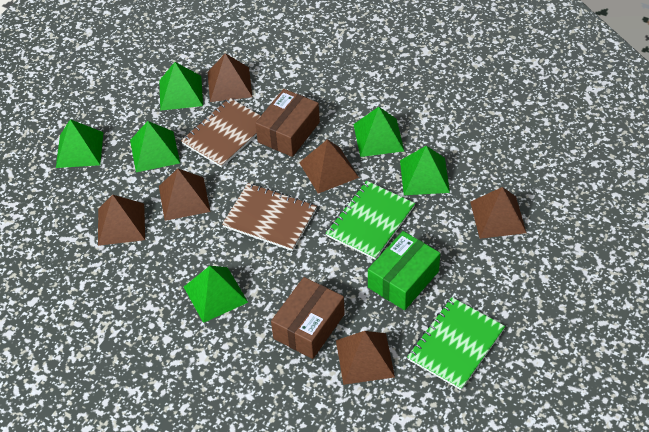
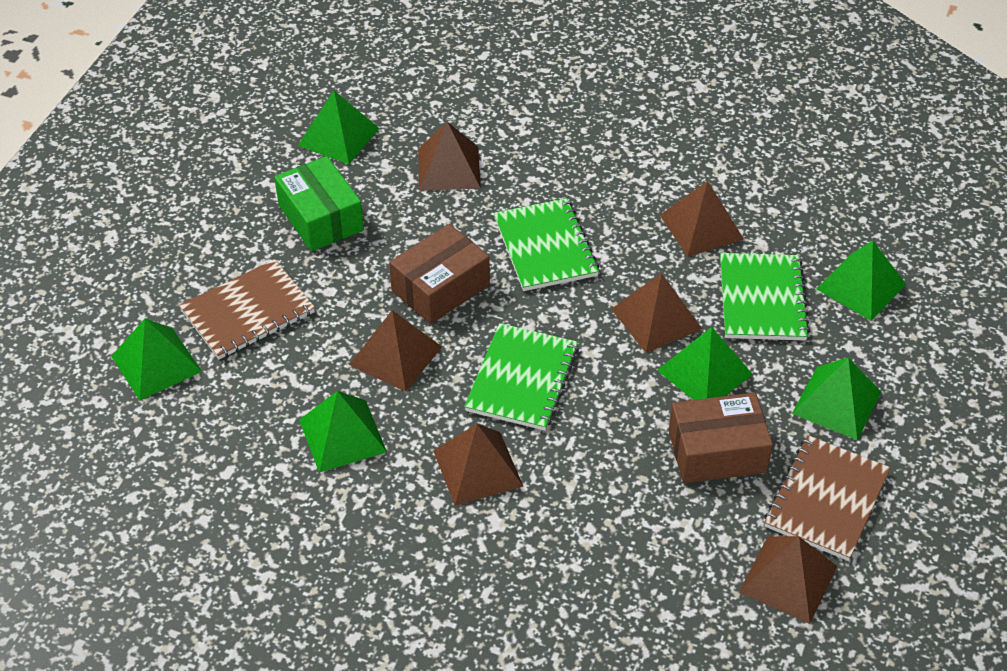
green notebook: 2 -> 3

